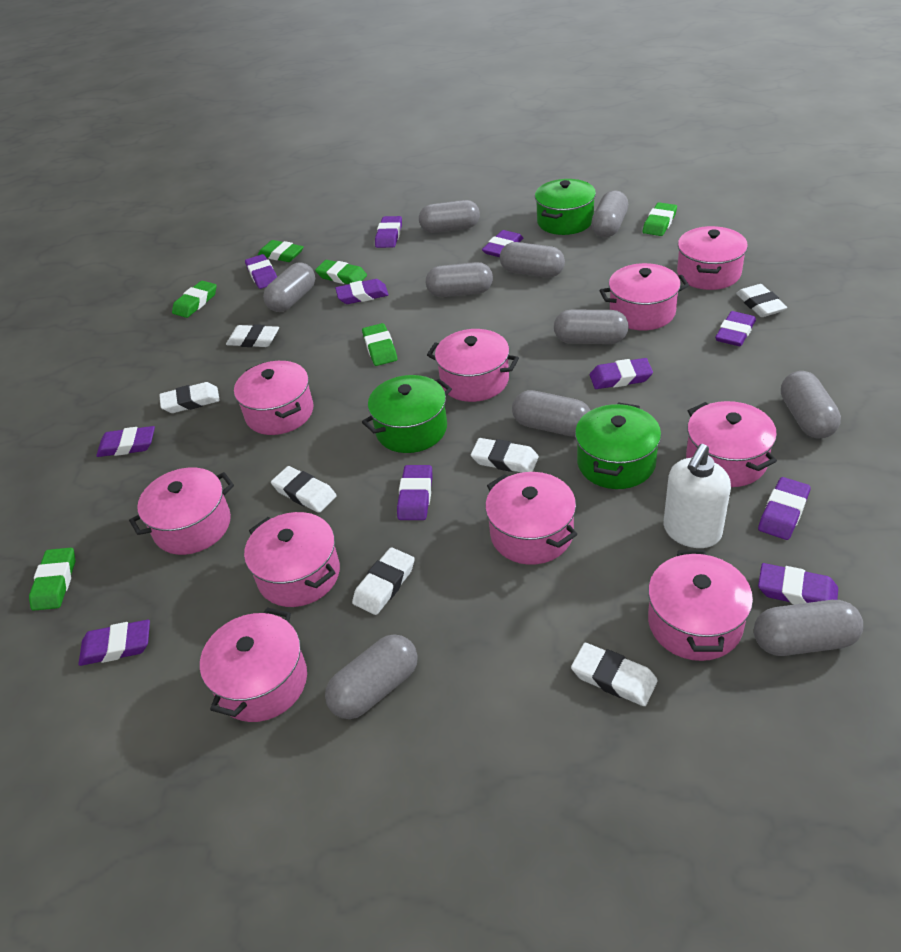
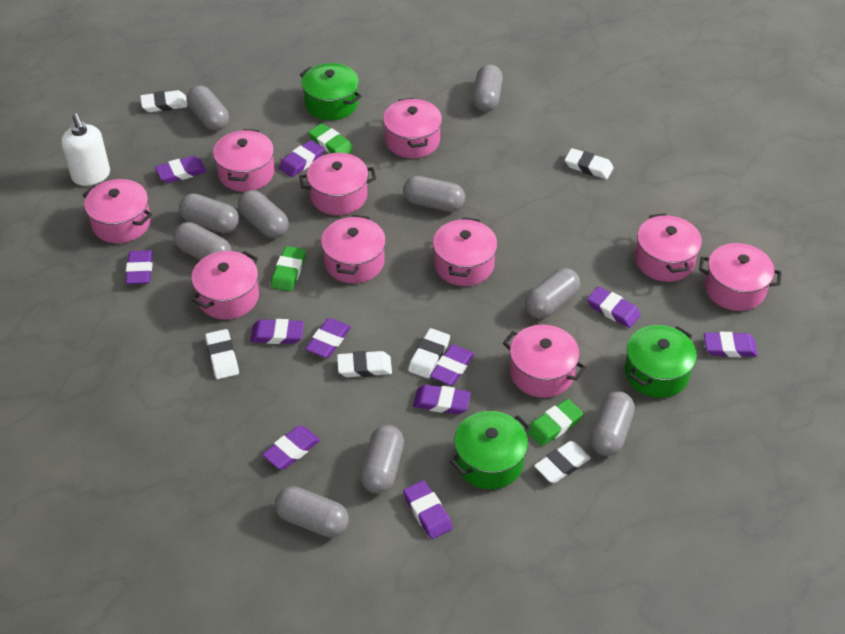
green eraser: 6 -> 3
white eraser: 7 -> 6

